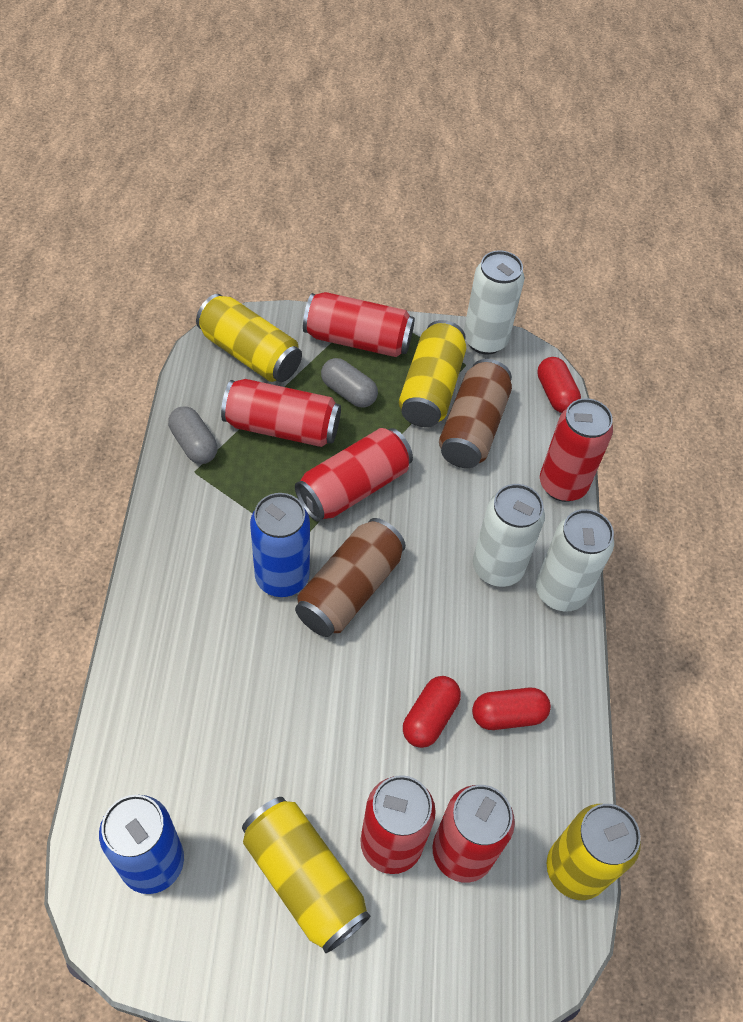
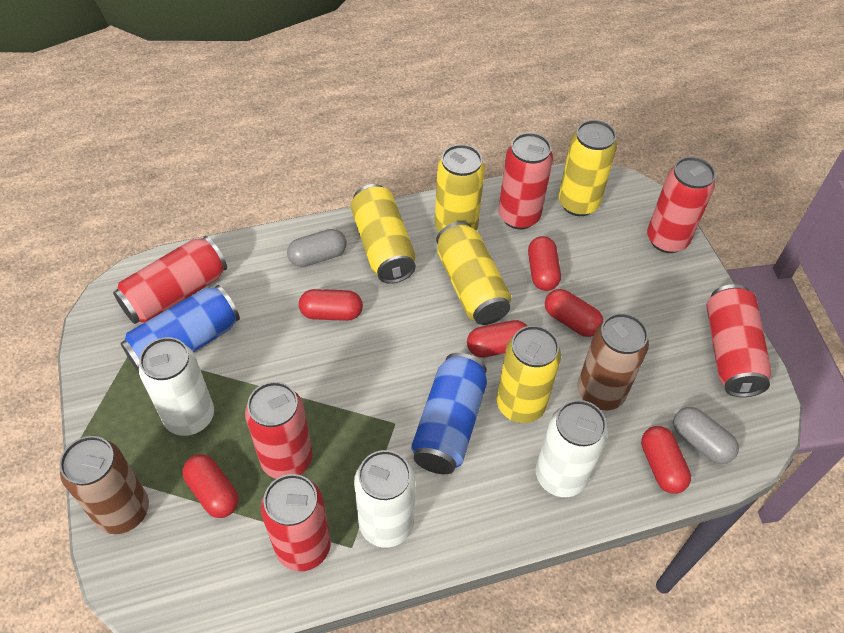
red capsule: 3 -> 6
yellow can: 4 -> 5

